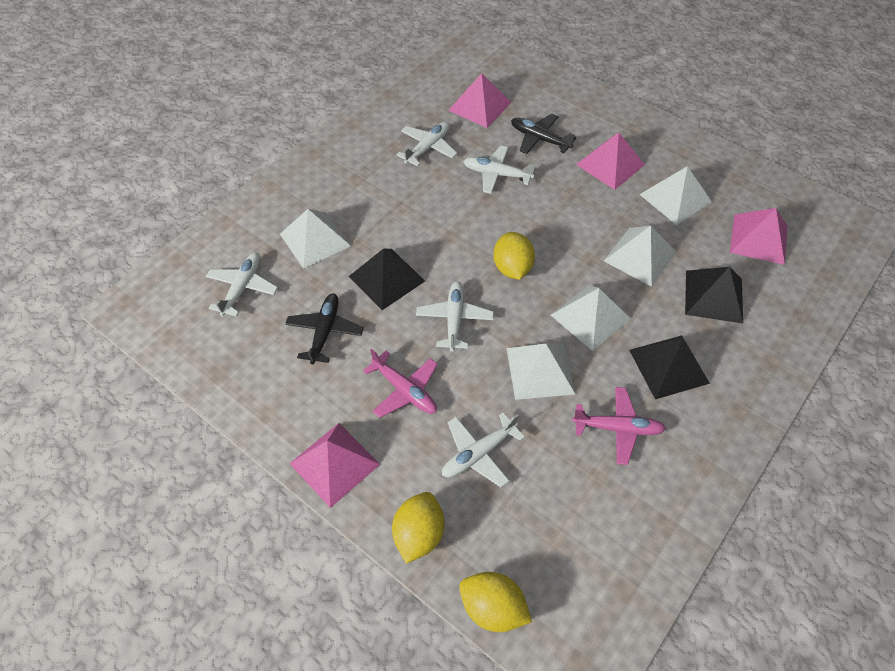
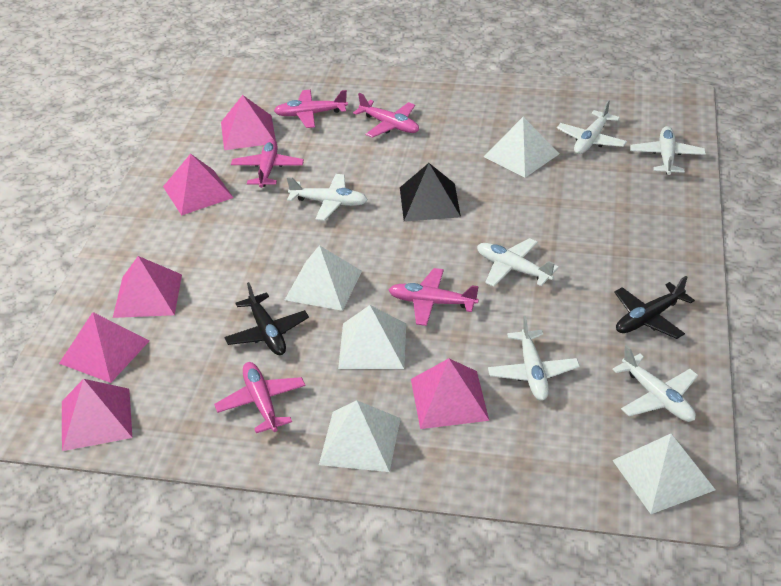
black pyramid: 3 -> 1
pink plane: 2 -> 5
pink pyramid: 4 -> 6
white plane: 5 -> 6
yellow lemon: 3 -> 0

